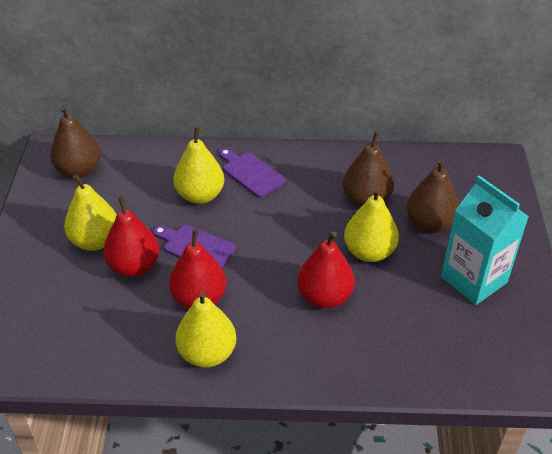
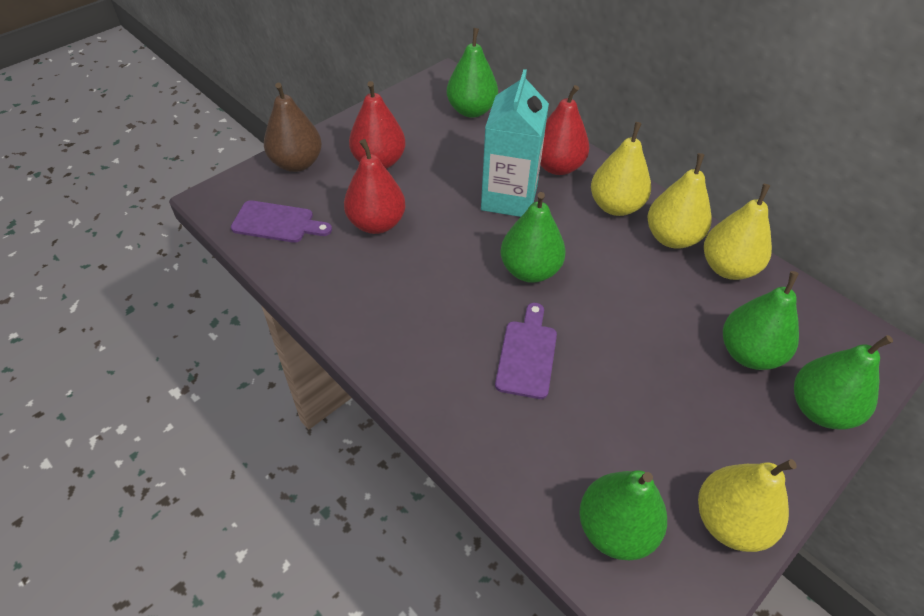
brown pear: 3 -> 1
green pear: 0 -> 5

